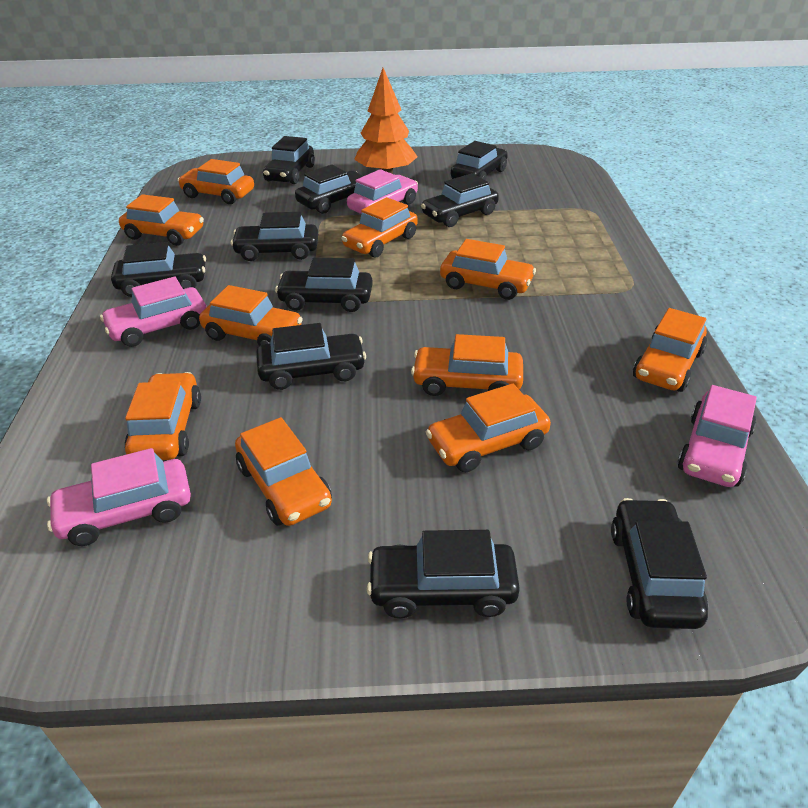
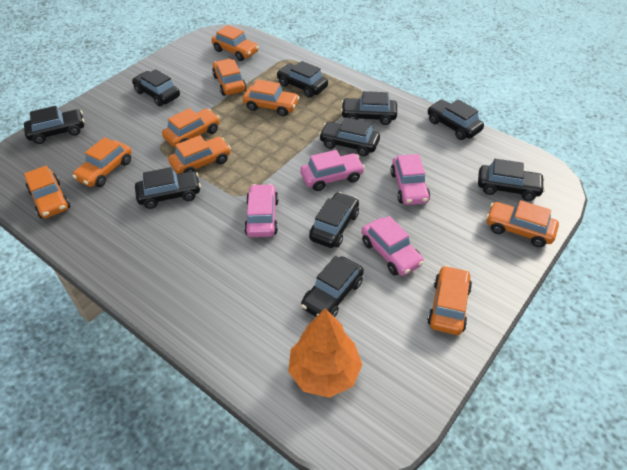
orange car: 10 -> 9

